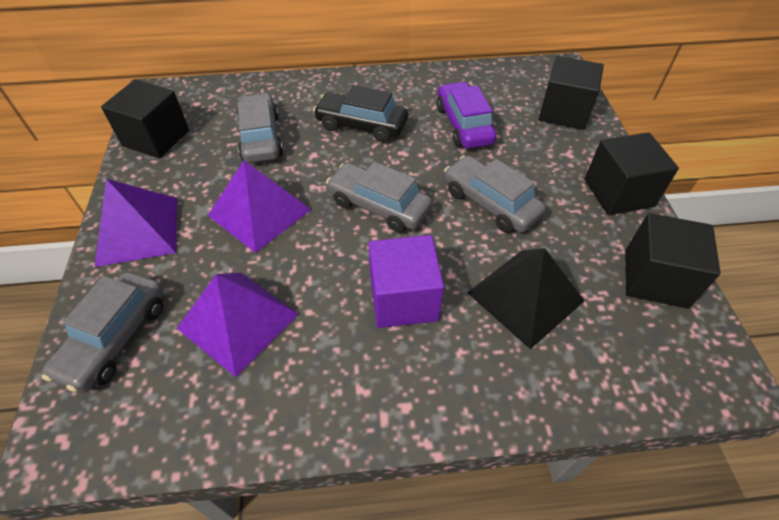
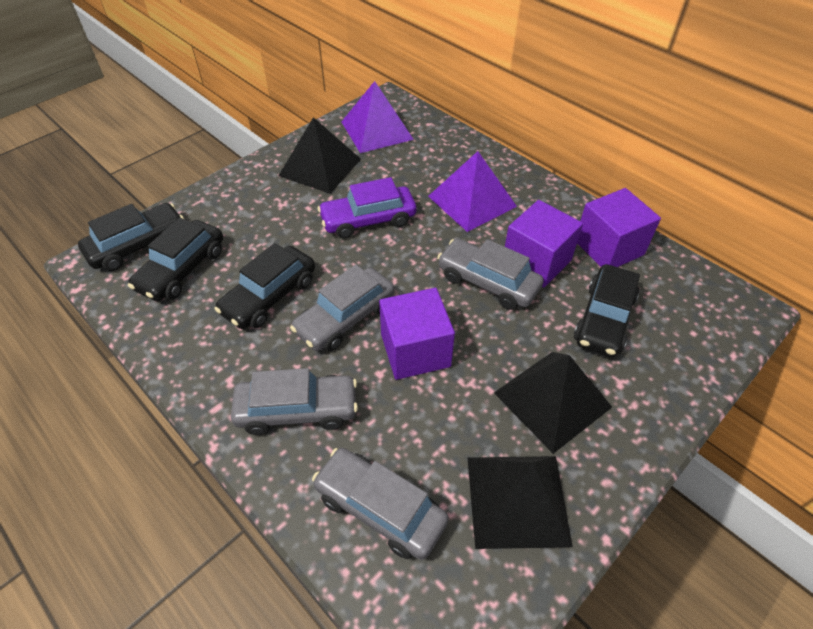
black car: 1 -> 4
black cube: 4 -> 0
black pyramid: 1 -> 3
purple cube: 1 -> 3
purple pyramid: 3 -> 2

